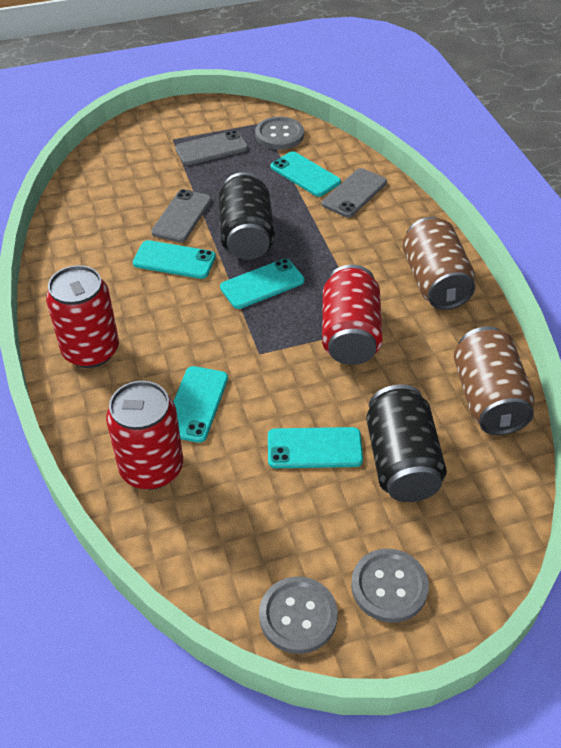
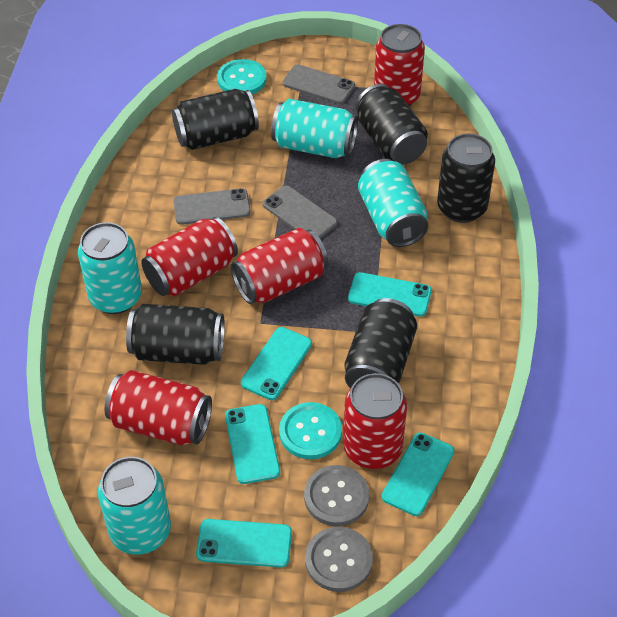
black can: 2 -> 5
brown can: 2 -> 0
grey button: 3 -> 2
red can: 3 -> 5
turquoise button: 0 -> 2
turquoise can: 0 -> 4

